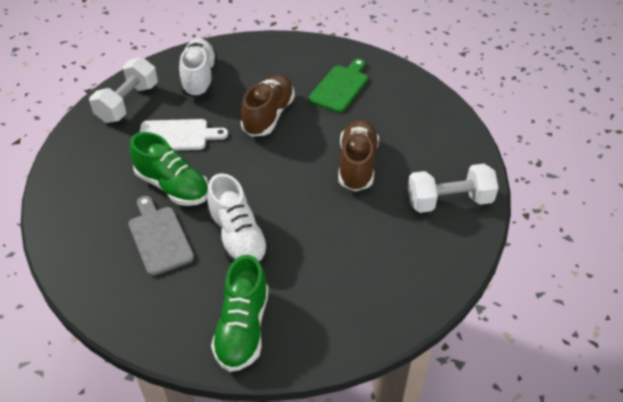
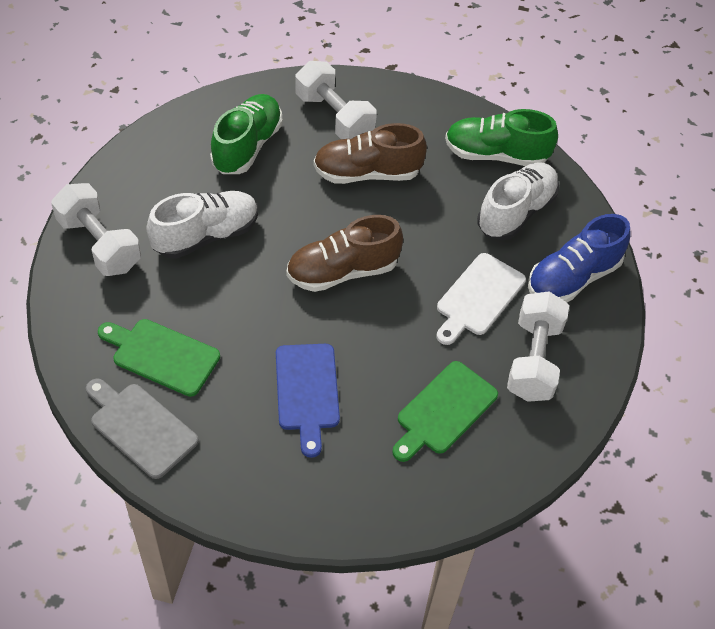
blue cutting board: 0 -> 1
blue shoe: 0 -> 1
green cutting board: 1 -> 2
white dumbbell: 2 -> 3

